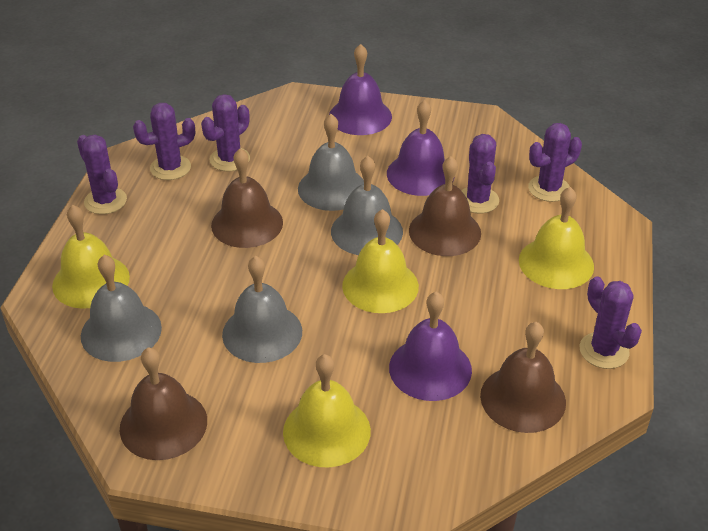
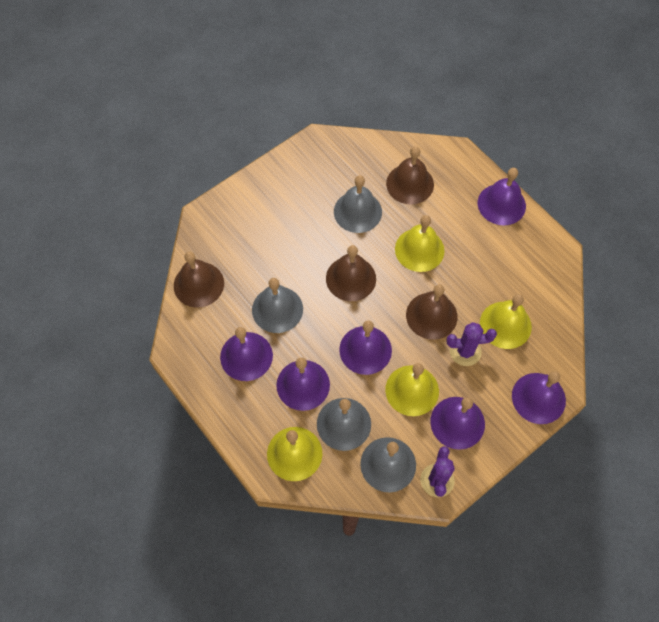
purple bell: 3 -> 6
purple cactus: 6 -> 2

